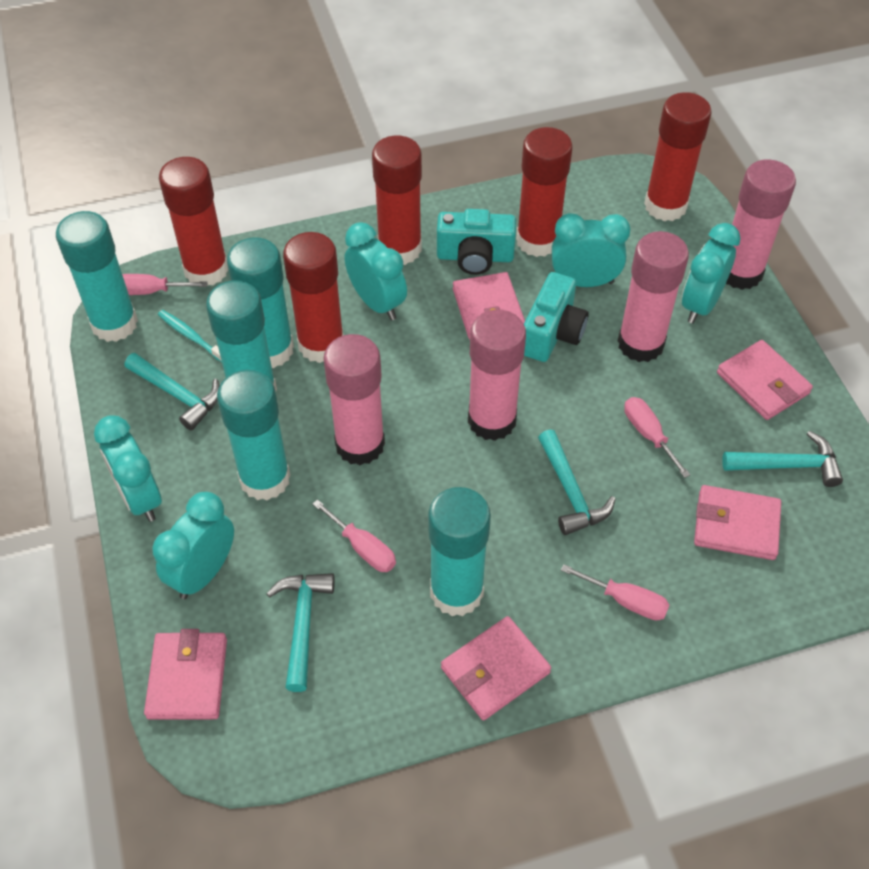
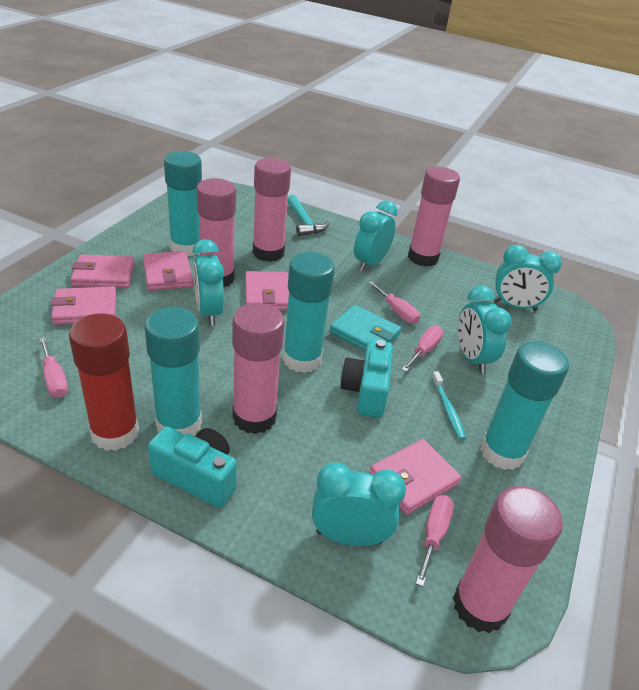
pink glue stick: 4 -> 5
red glue stick: 5 -> 1
turquoise glue stick: 5 -> 4
turquoise hammer: 4 -> 1
turquoise wallet: 0 -> 1

